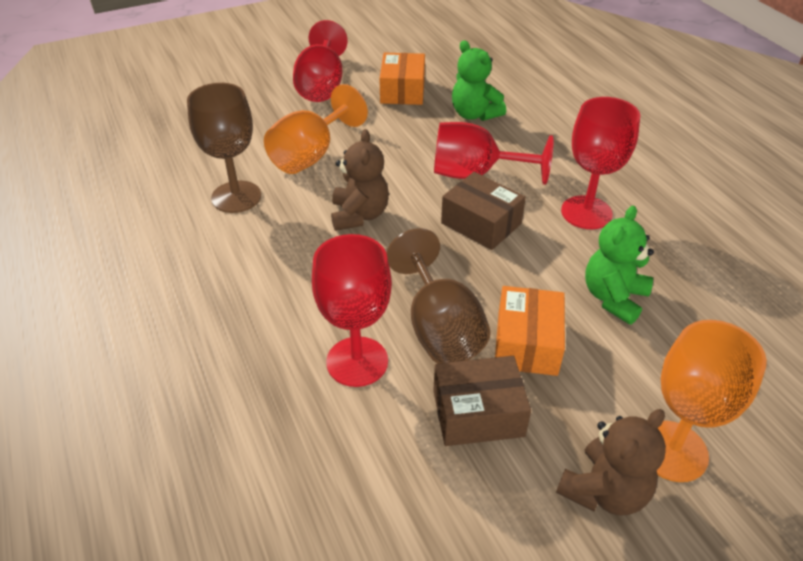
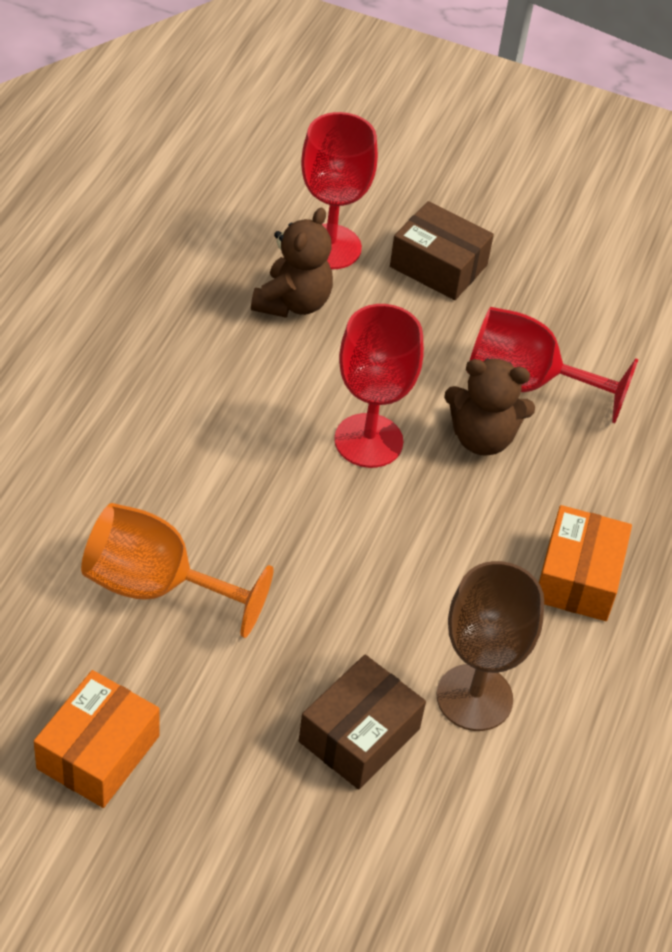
brown goblet: 2 -> 1
green teddy bear: 2 -> 0
orange goblet: 2 -> 1
red goblet: 4 -> 3

